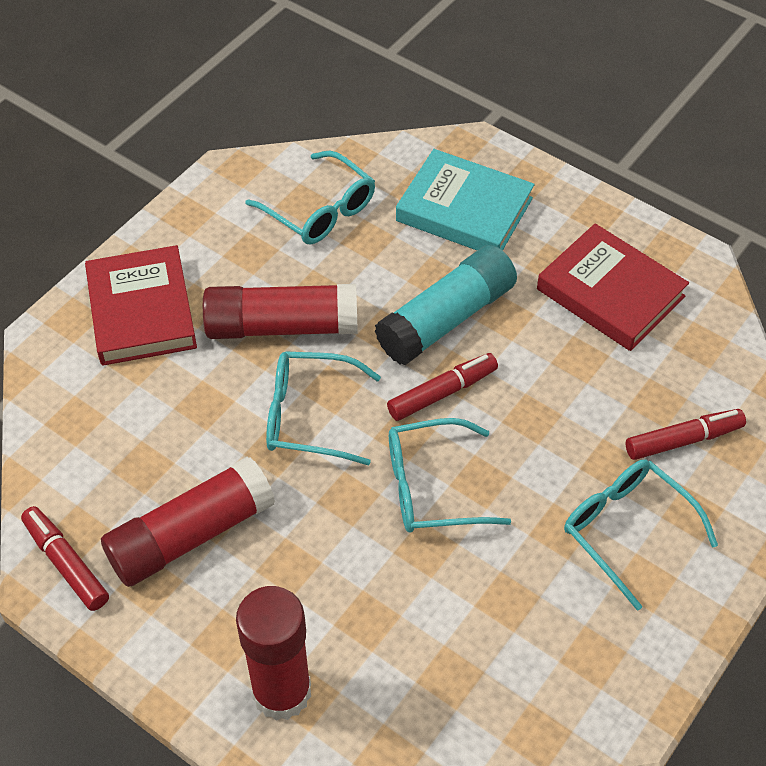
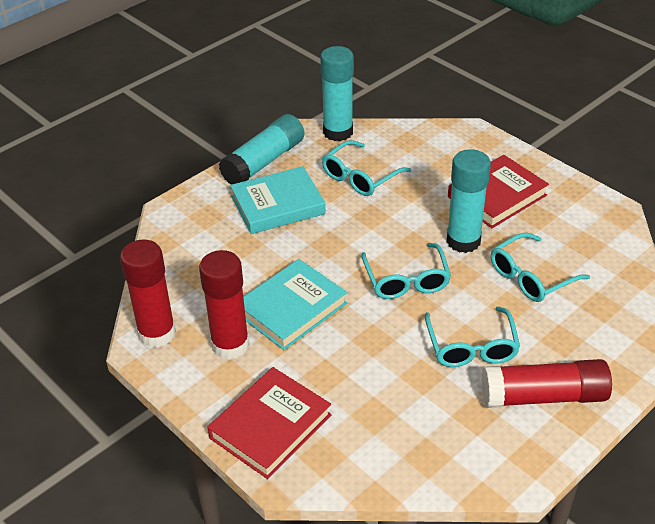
red marker: 3 -> 0
turquoise book: 1 -> 2
turquoise glue stick: 1 -> 3

